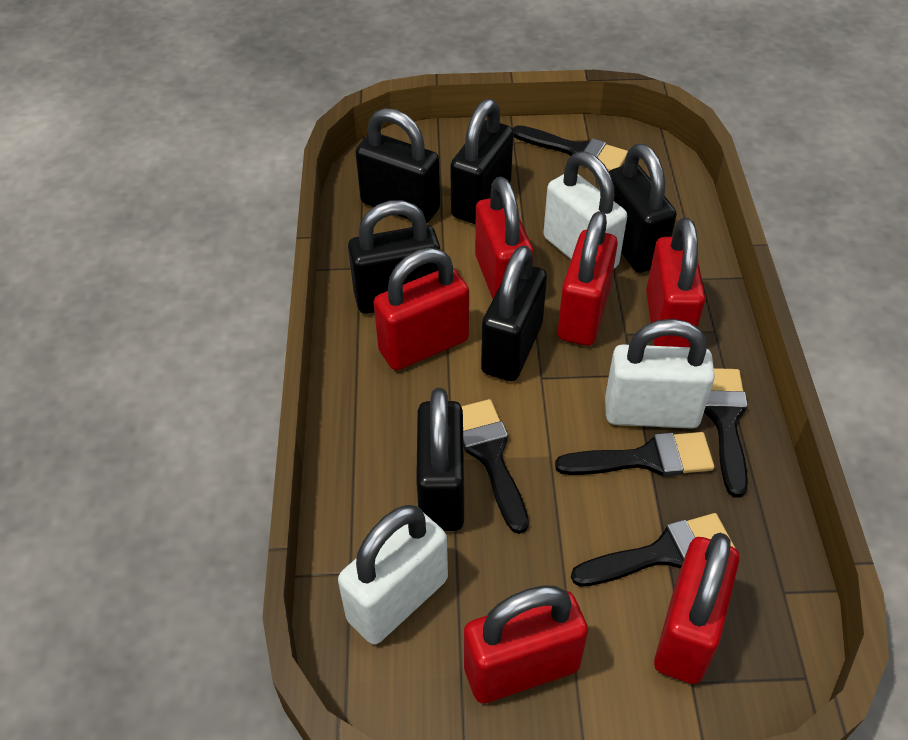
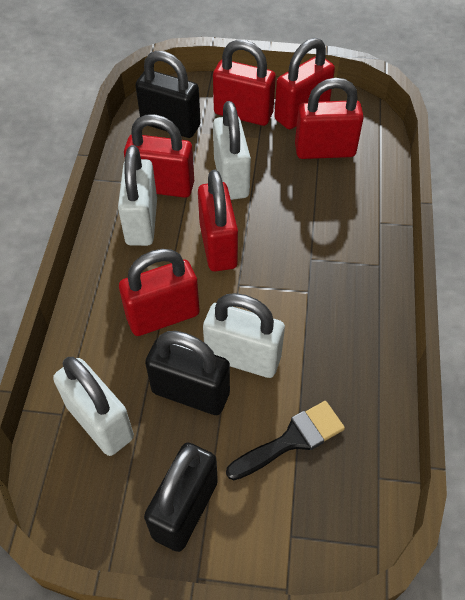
black brush: 5 -> 1
black padlock: 6 -> 3
white padlock: 3 -> 4

